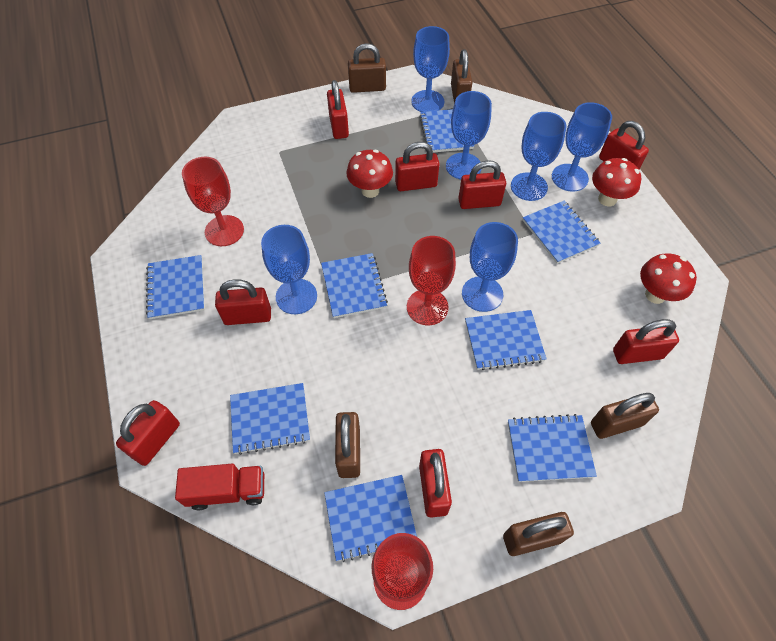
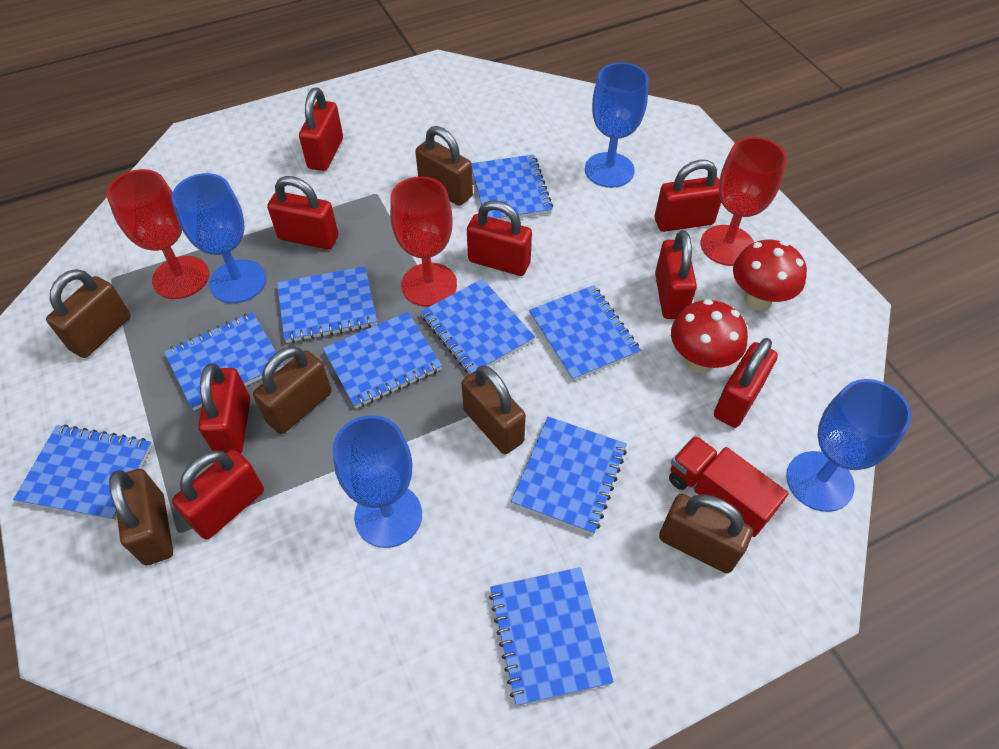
blue goblet: 6 -> 4
blue notebook: 8 -> 9
brown padlock: 5 -> 6
red mushroom: 3 -> 2

